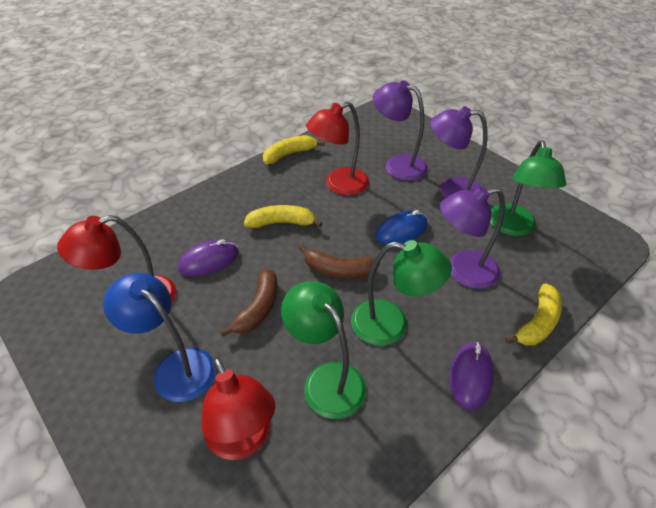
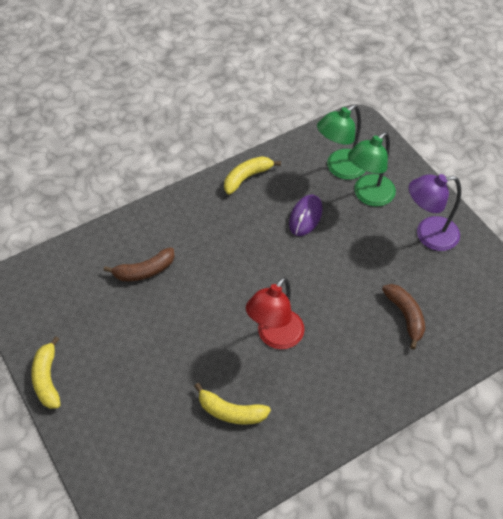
blue lamp: 1 -> 0
blue mouse: 1 -> 0
green lamp: 3 -> 2
purple lamp: 3 -> 1
purple mouse: 2 -> 1
red lamp: 3 -> 1

